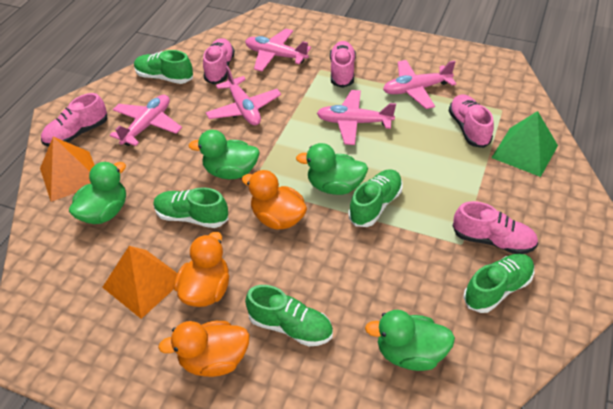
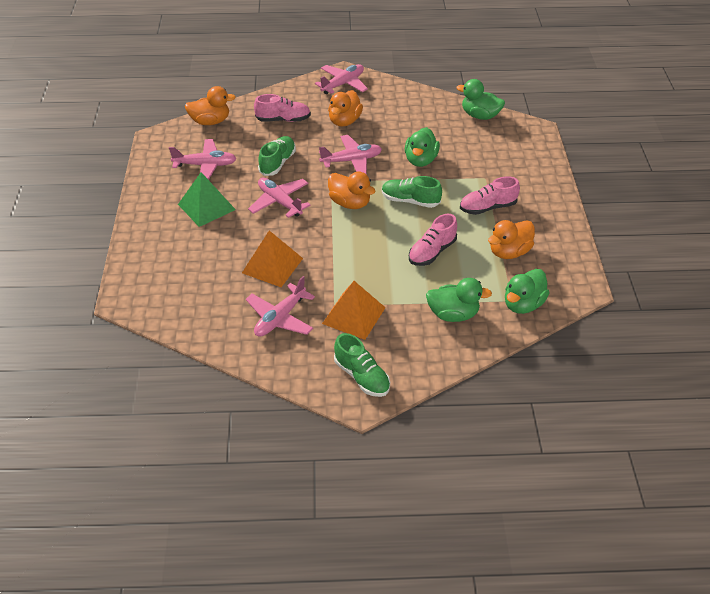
green shoe: 5 -> 3
orange duck: 3 -> 4
pink shoe: 5 -> 3

